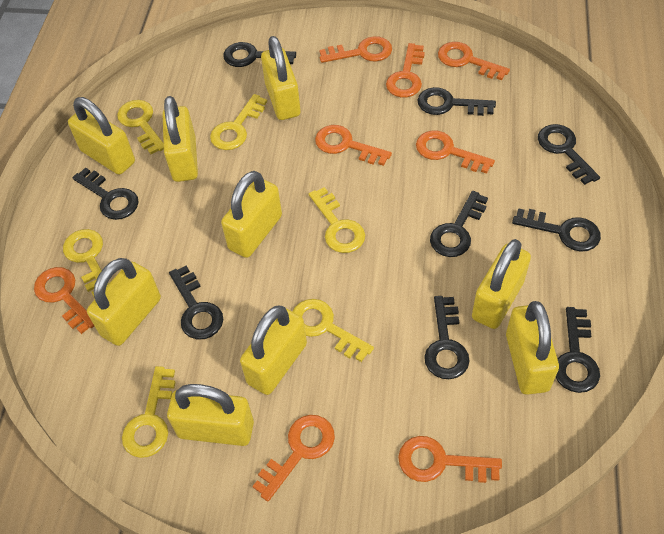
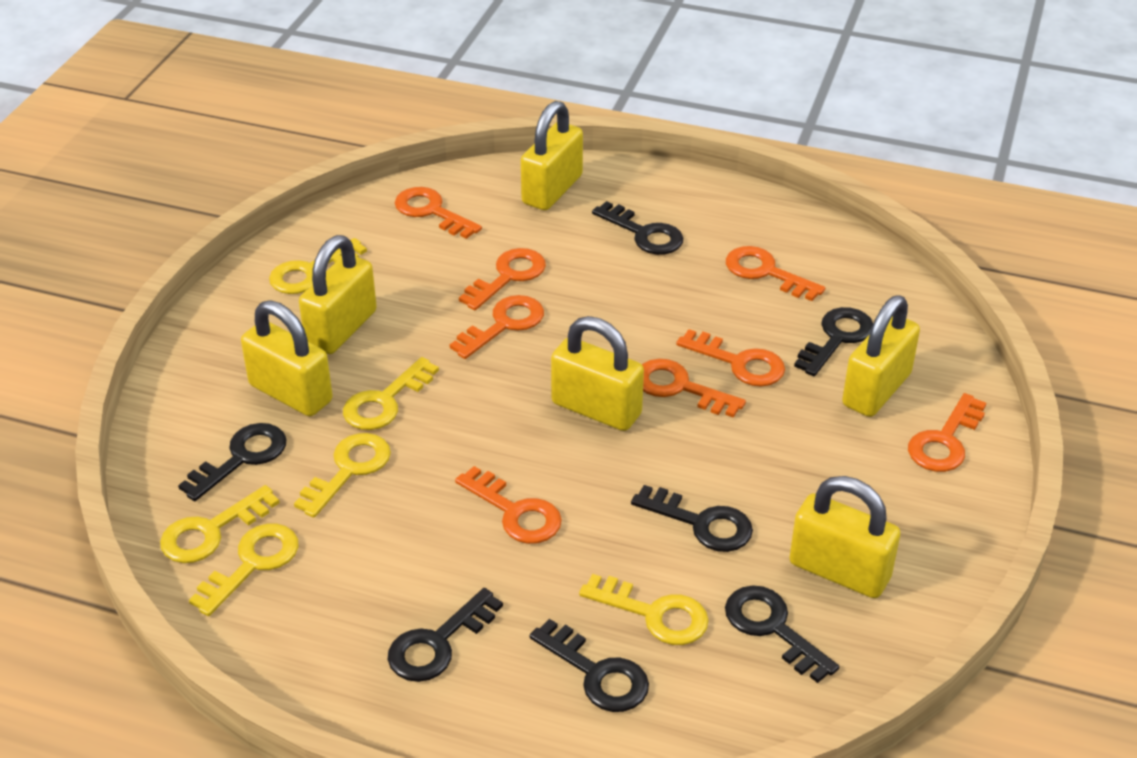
black key: 9 -> 7
yellow padlock: 9 -> 6

